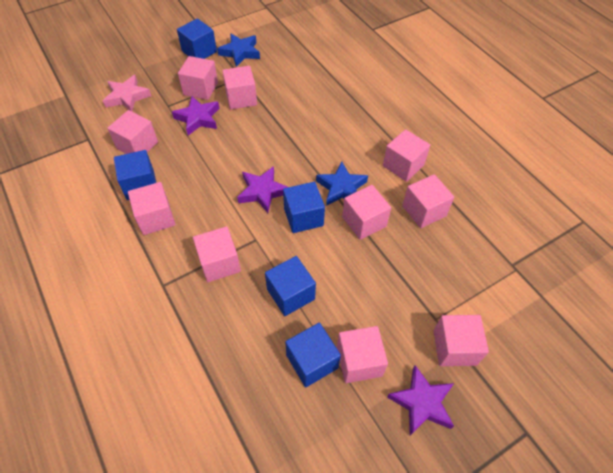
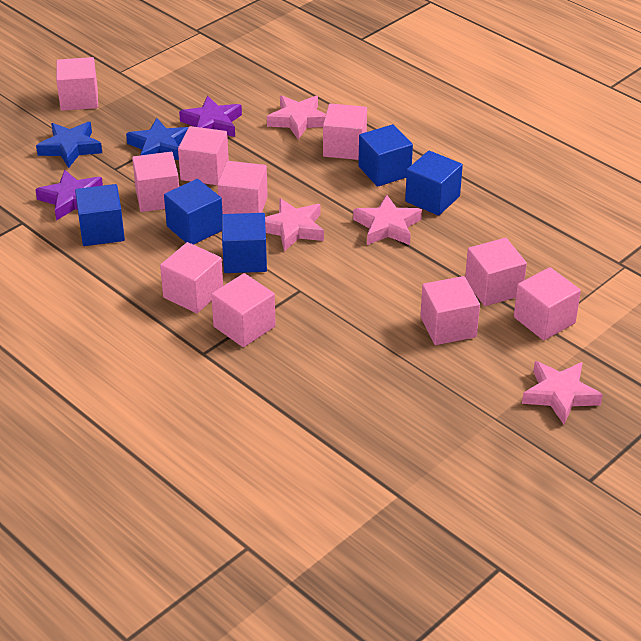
pink star: 1 -> 4
purple star: 3 -> 2

